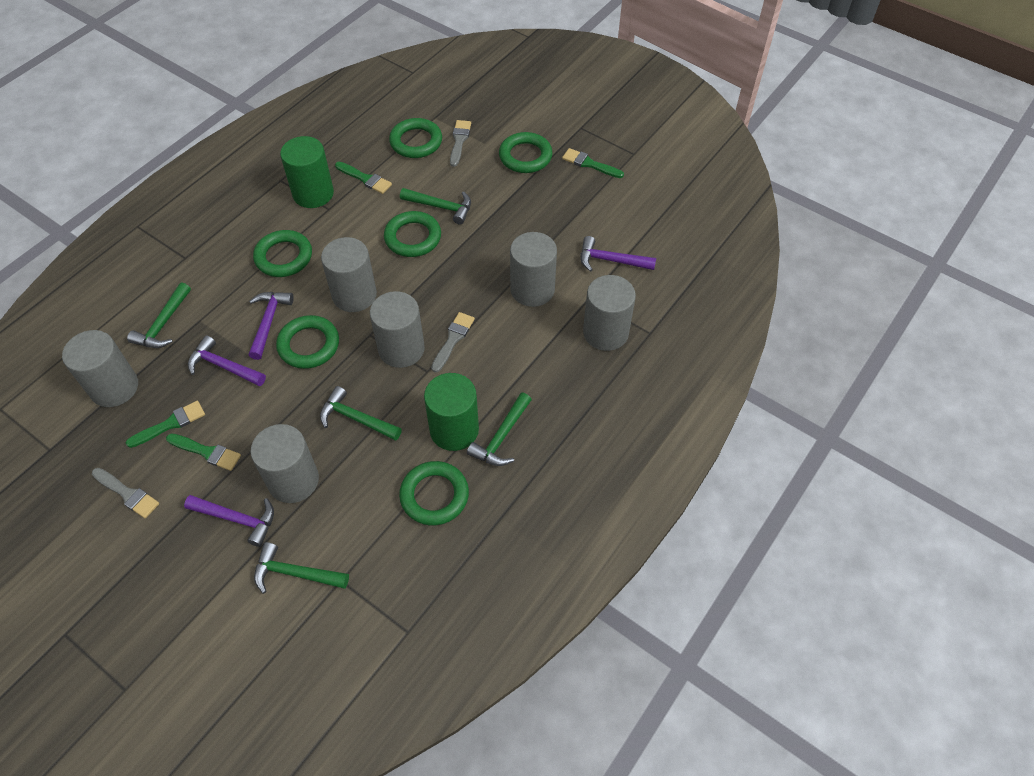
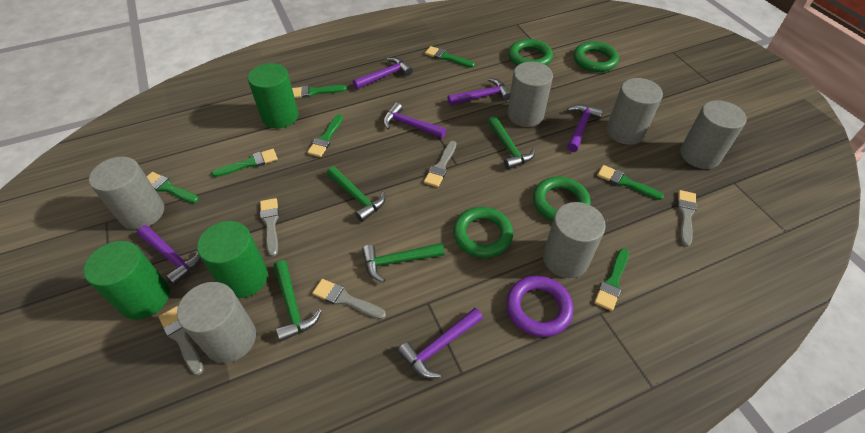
green brush: 4 -> 7
green cylinder: 2 -> 3
green hammer: 5 -> 4
green ring: 6 -> 4
grey brush: 3 -> 5
purple hammer: 4 -> 6
purple ring: 0 -> 1

